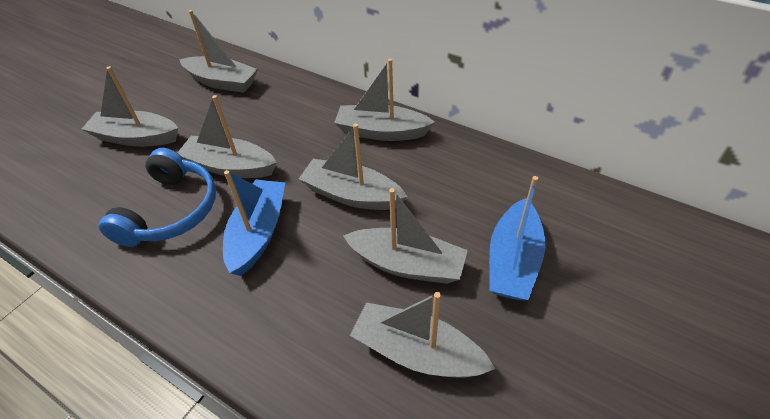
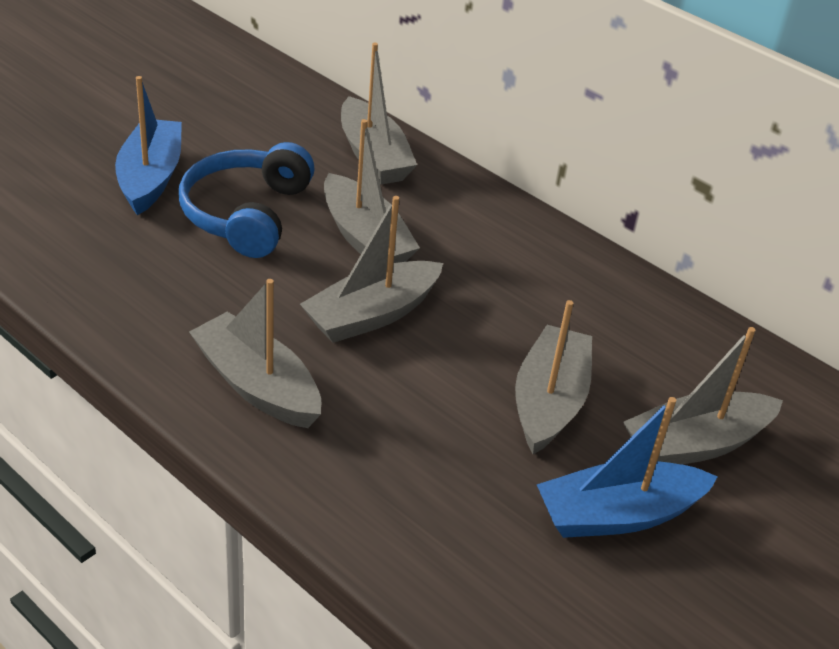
grey boat: 7 -> 6

